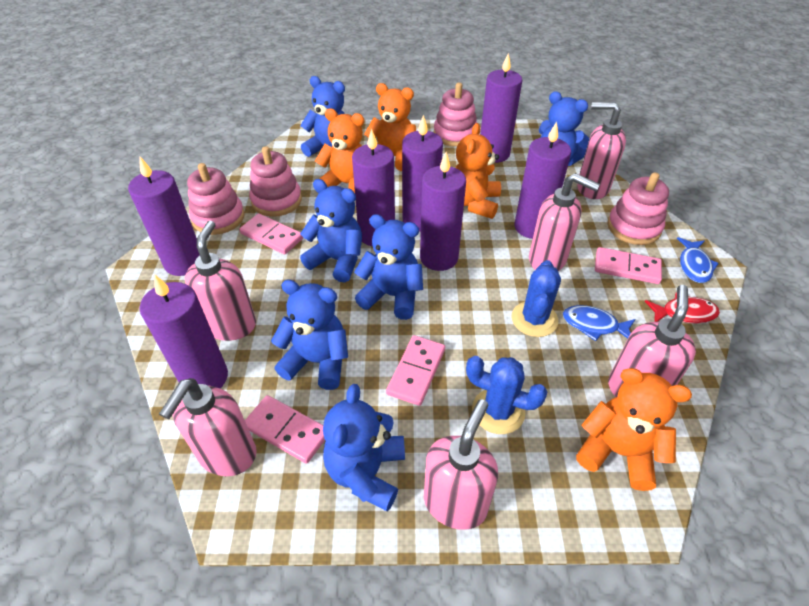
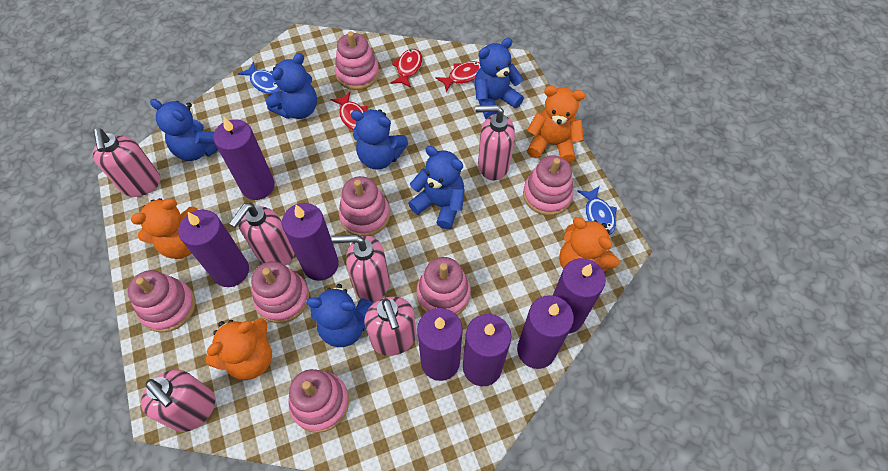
blue cactus: 2 -> 0
pink domino: 4 -> 0
pink stacking toy: 4 -> 7
red fish: 1 -> 3

